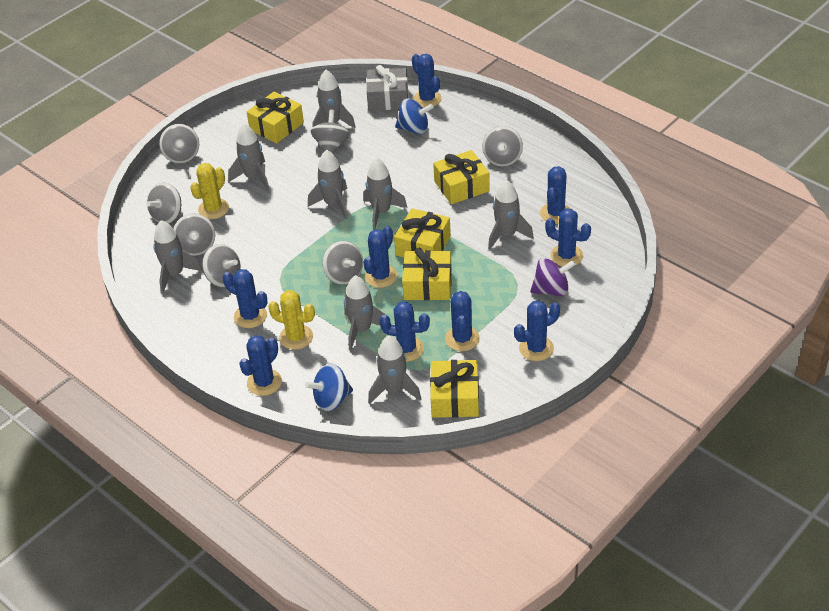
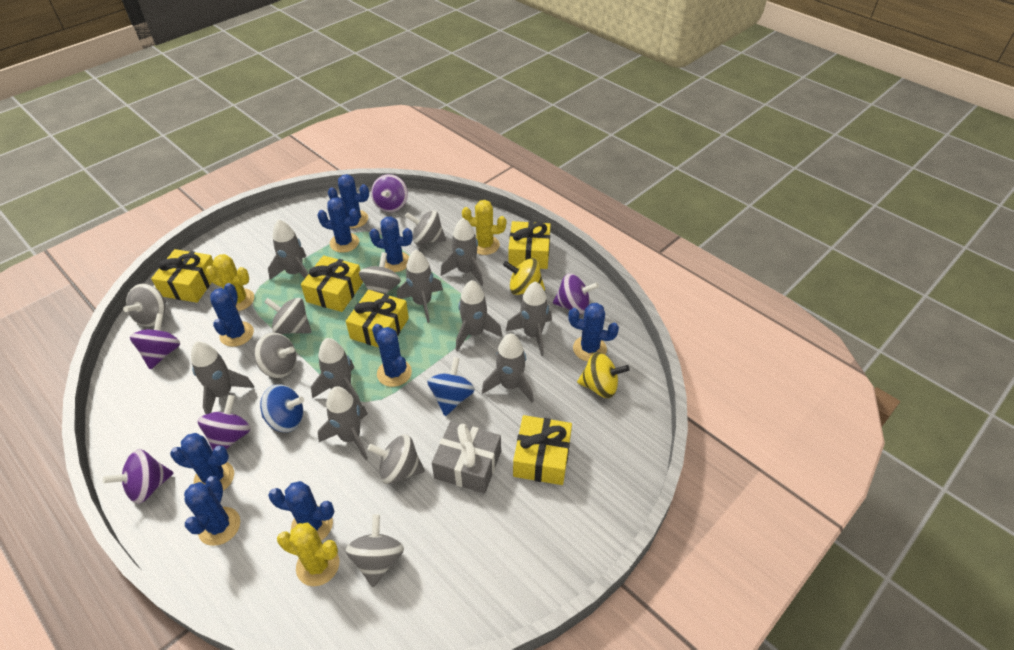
grey rocket: 8 -> 9
purple spinning top: 1 -> 5
yellow cactus: 2 -> 3
yellow spinning top: 0 -> 2

